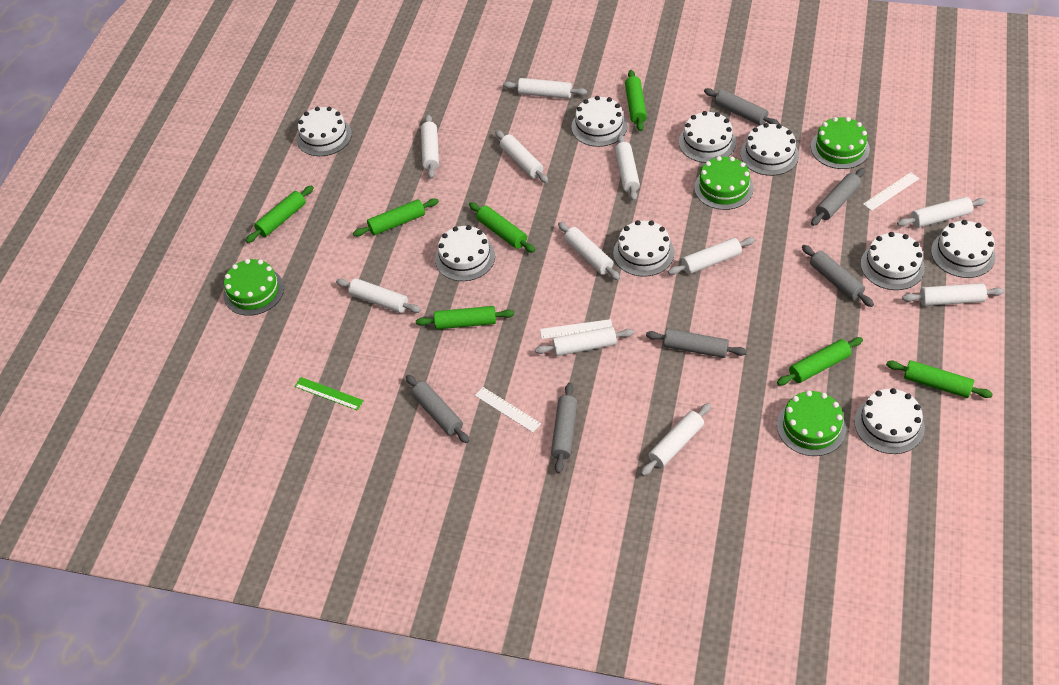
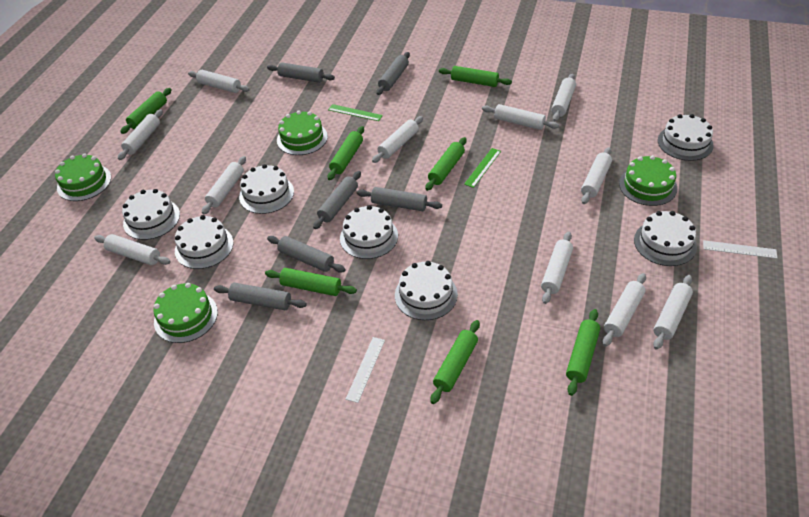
green ruler: 1 -> 2
white cake: 9 -> 7
white ruler: 3 -> 2

